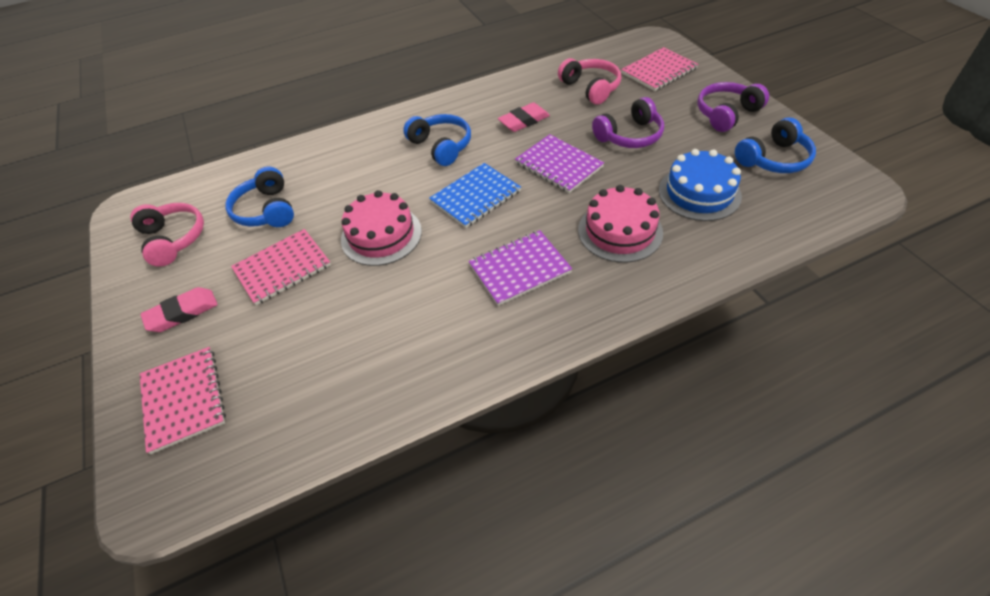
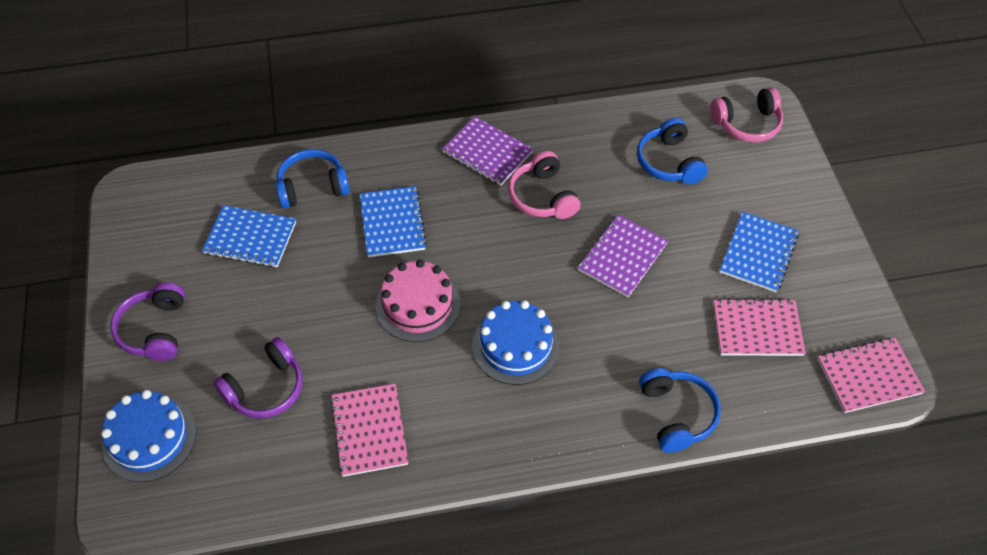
blue cake: 1 -> 2
blue notebook: 1 -> 3
pink cake: 2 -> 1
pink eraser: 2 -> 0

